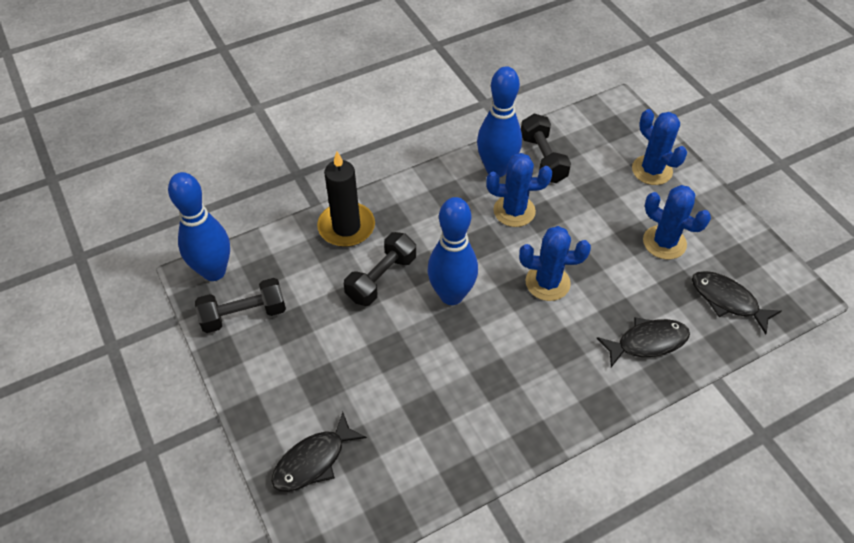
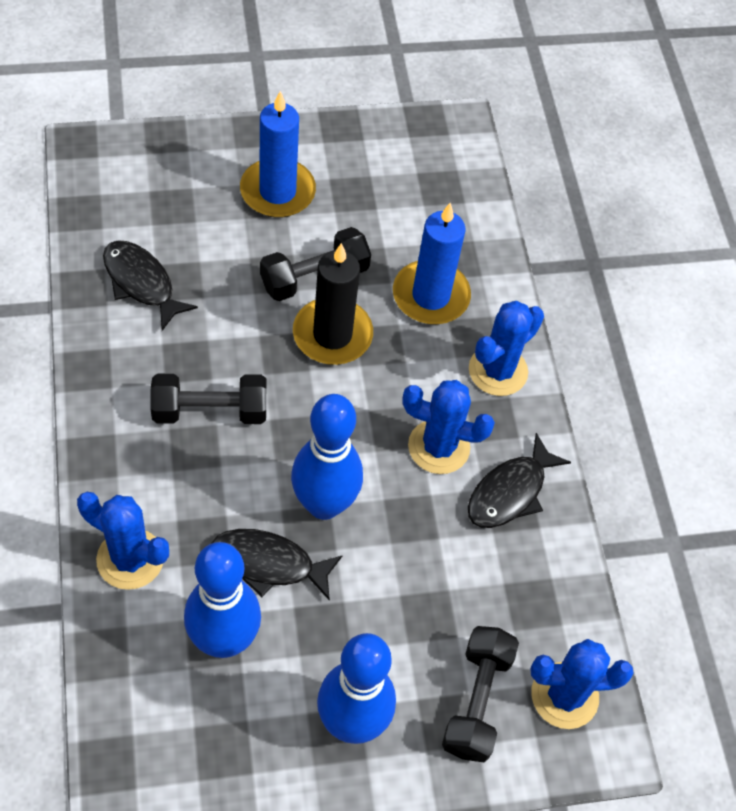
blue candle: 0 -> 2

